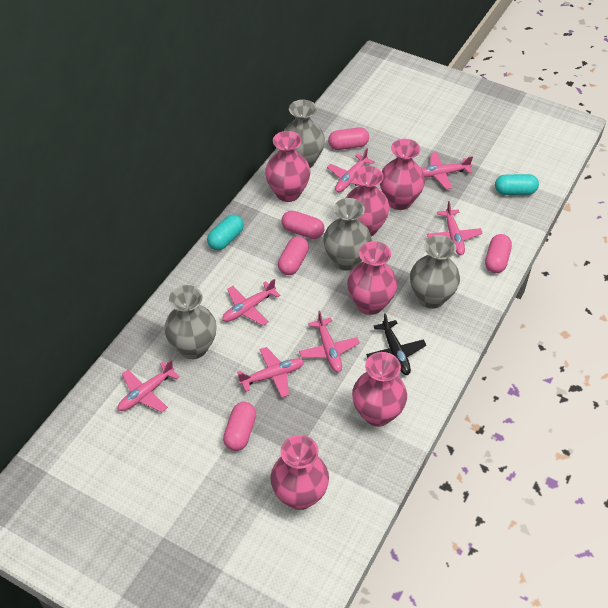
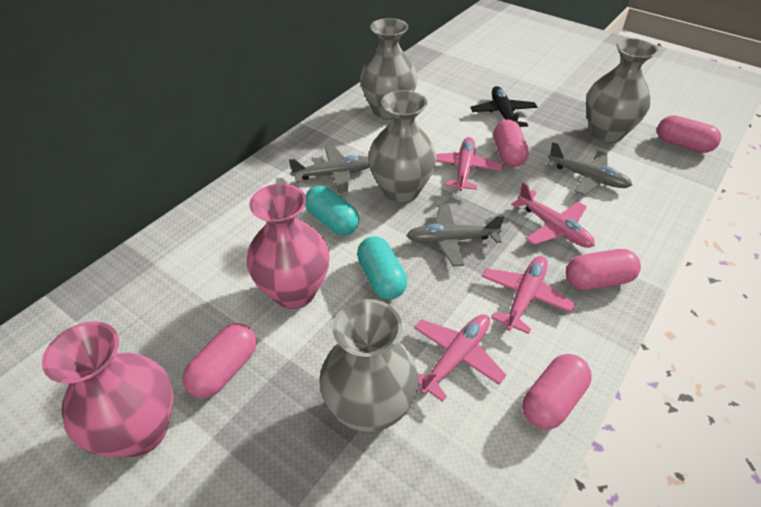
grey plane: 0 -> 3
pink plane: 7 -> 4
pink vase: 6 -> 2

